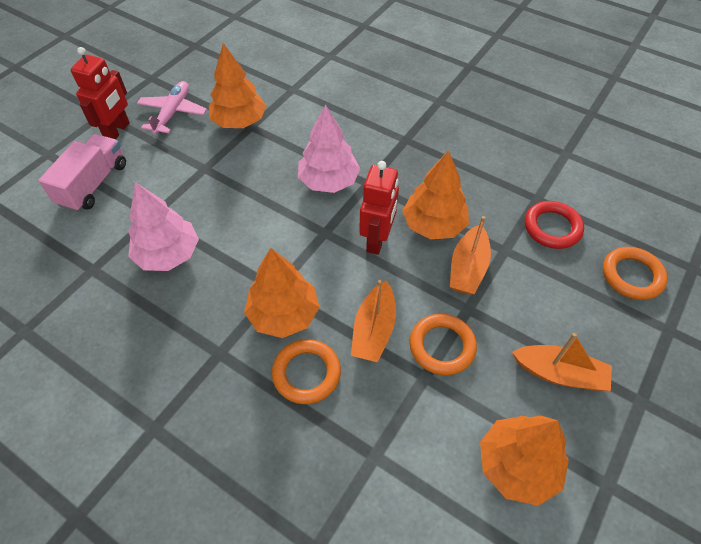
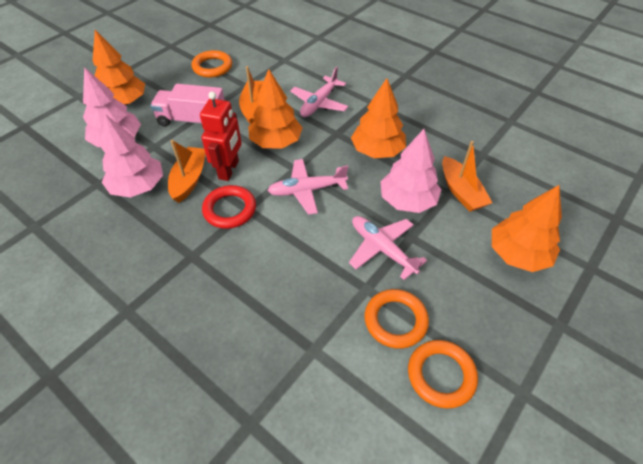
pink plane: 1 -> 3
pink tree: 2 -> 3
red robot: 2 -> 1

